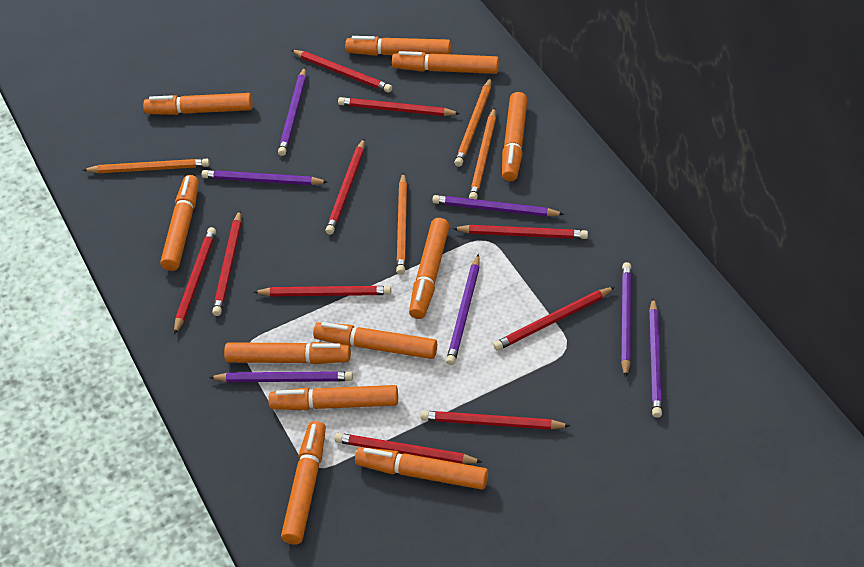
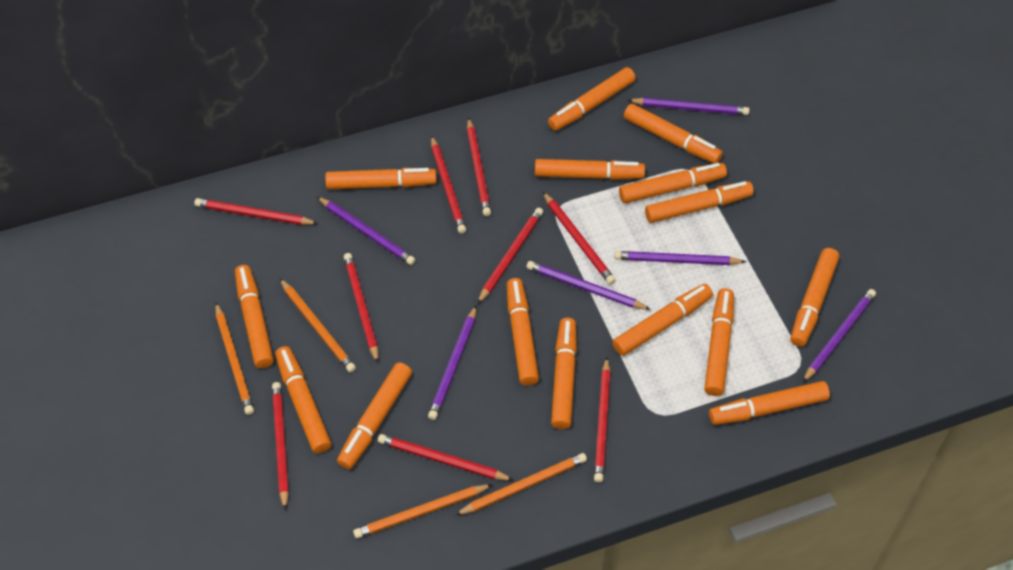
orange marker: 11 -> 15
purple pencil: 7 -> 6
red pencil: 10 -> 9

